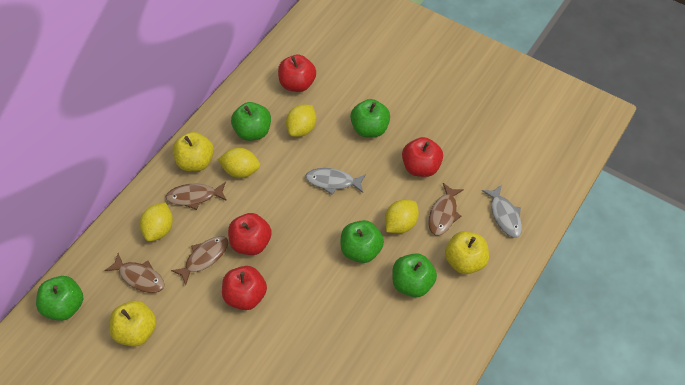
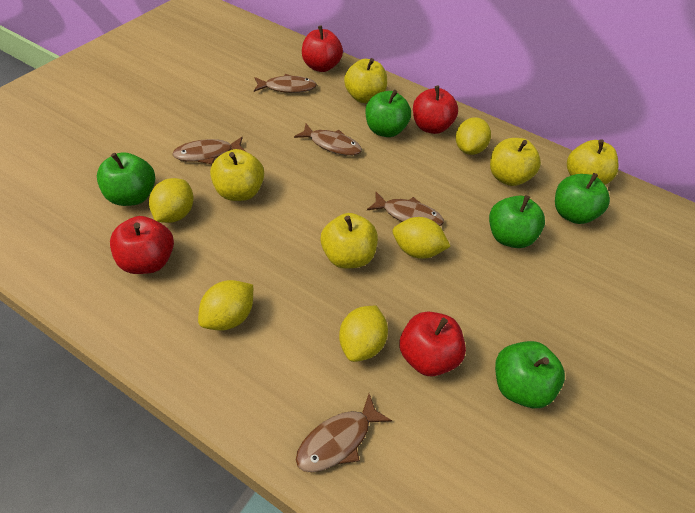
brown fish: 4 -> 5
grey fish: 2 -> 0
yellow apple: 3 -> 5
yellow lemon: 4 -> 5

